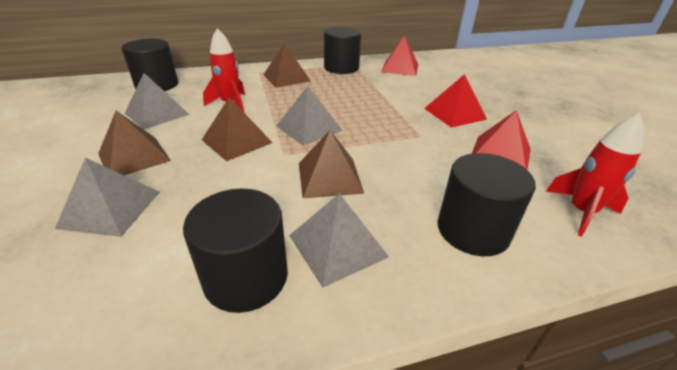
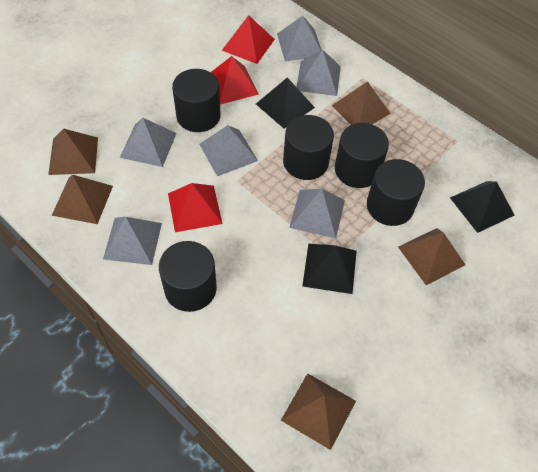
black cylinder: 4 -> 5
black pyramid: 0 -> 3
brown pyramid: 4 -> 5
grey pyramid: 4 -> 6
red rocket: 2 -> 0

